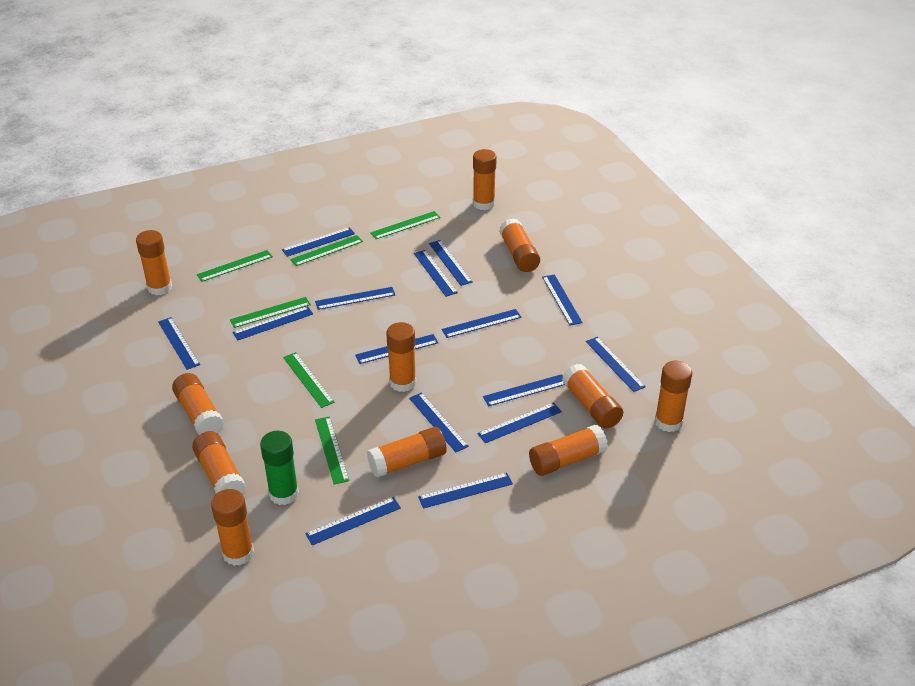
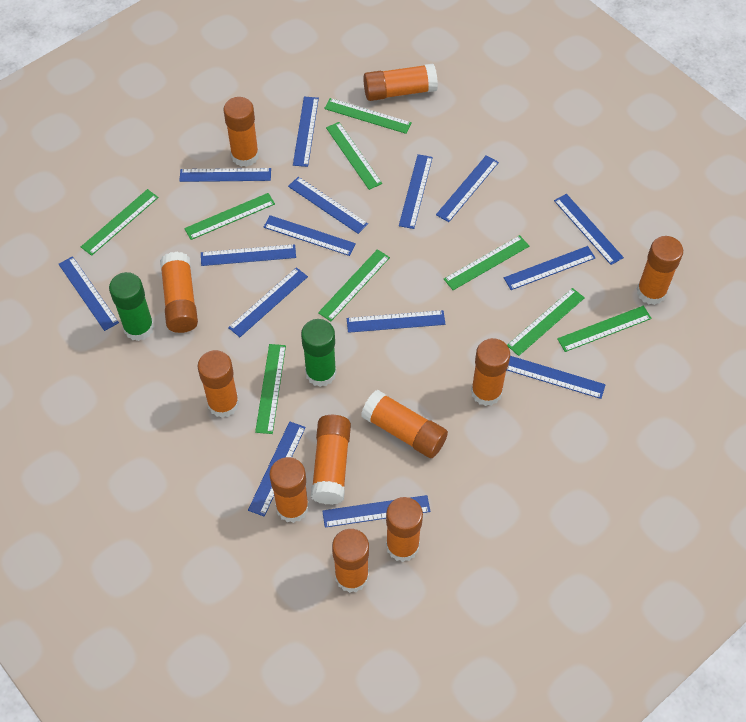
green glue stick: 1 -> 2
green ruler: 6 -> 9

